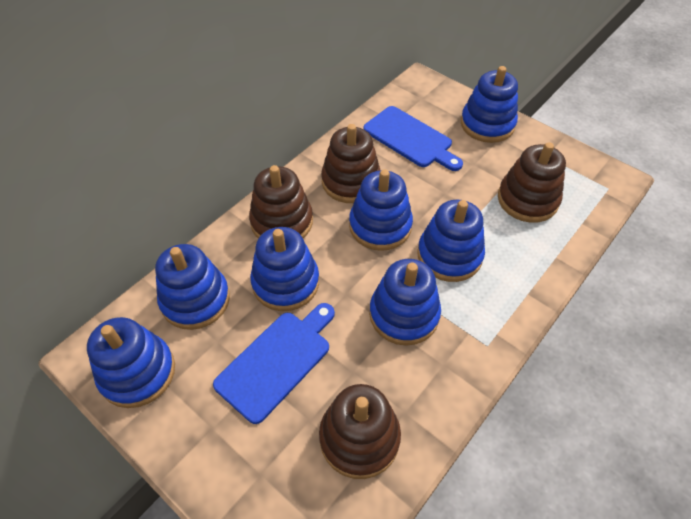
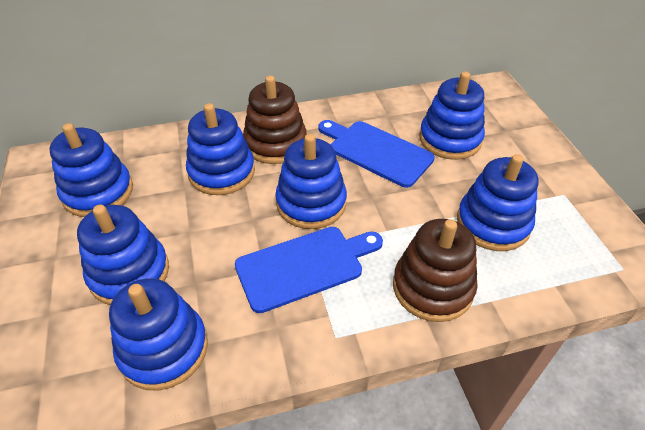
brown stacking toy: 4 -> 2

